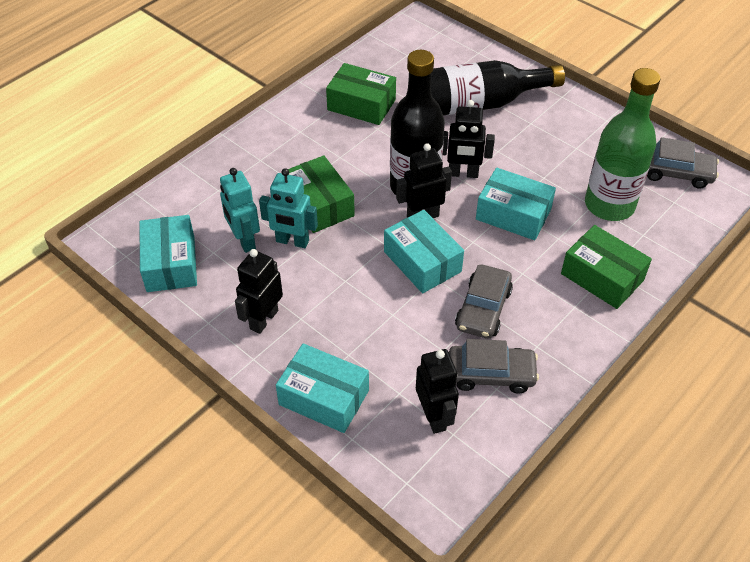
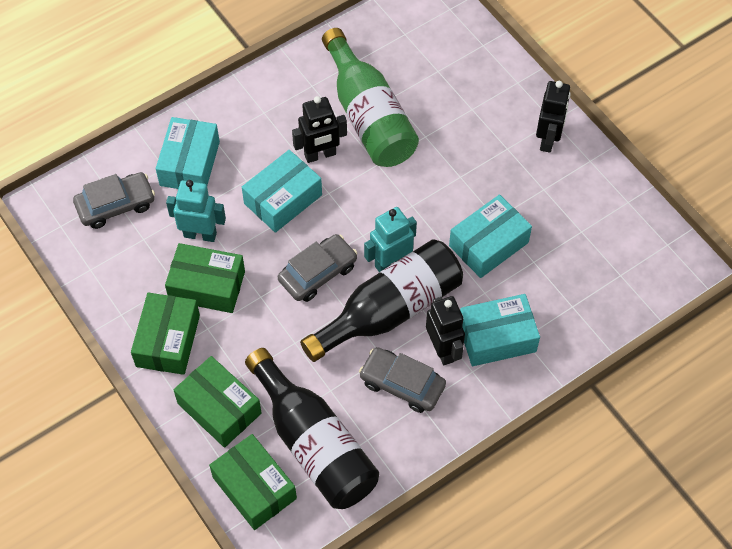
black robot: 4 -> 3
green box: 3 -> 4

